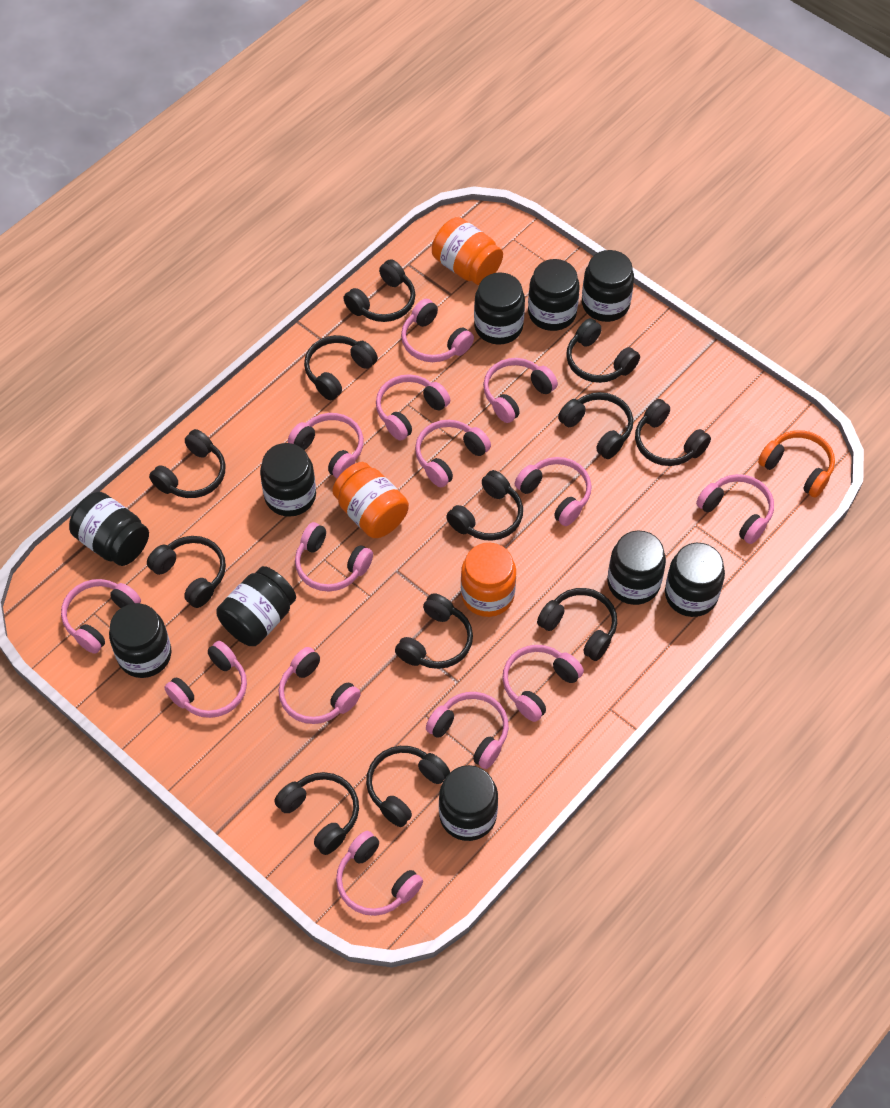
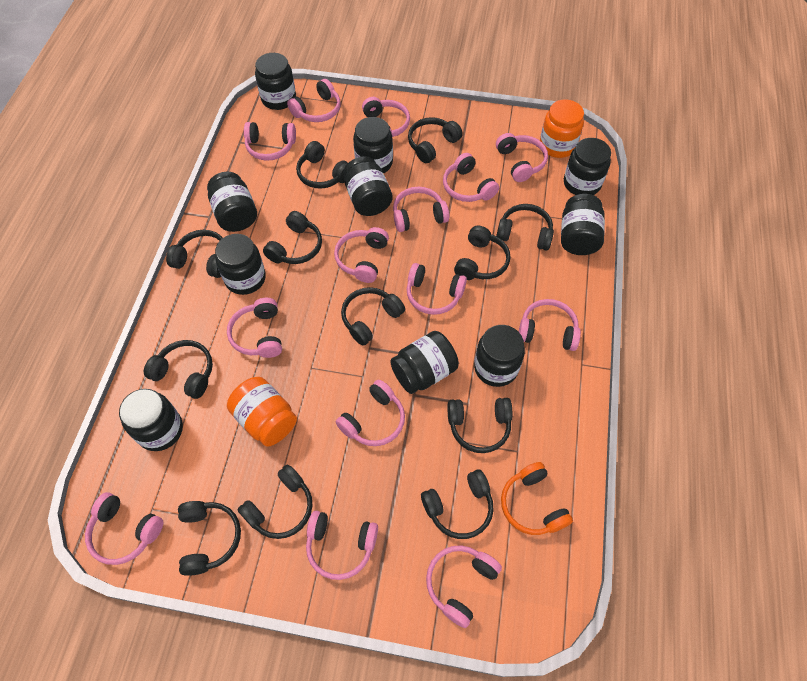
orange jar: 3 -> 2

